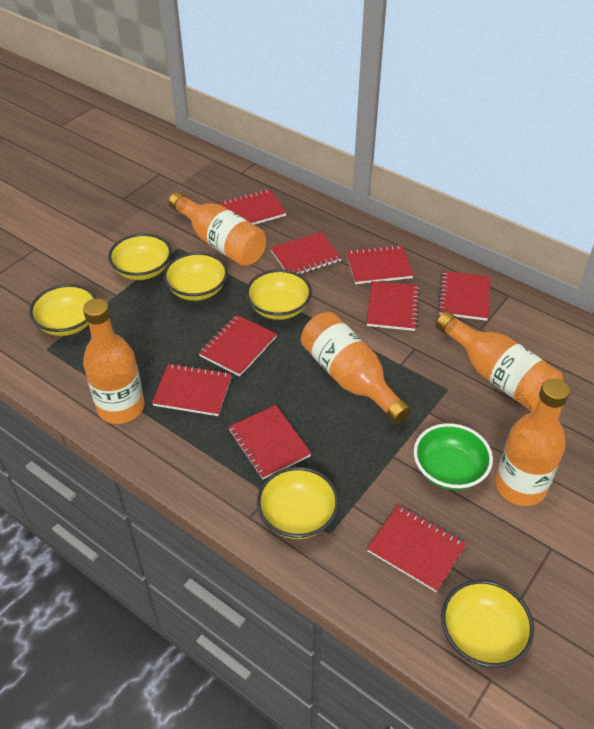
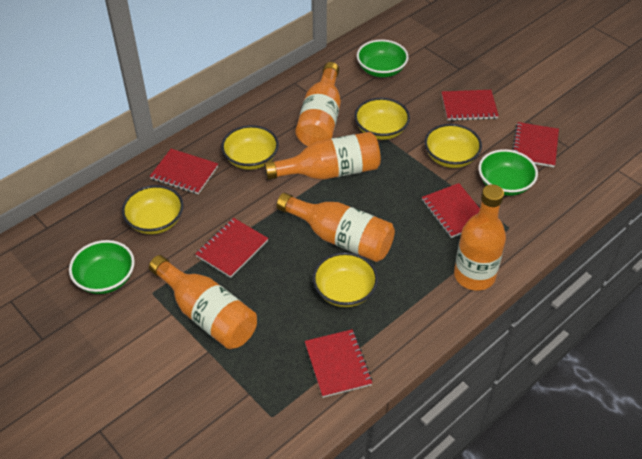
green bowl: 1 -> 3
red notebook: 9 -> 6
yellow bowl: 6 -> 5

